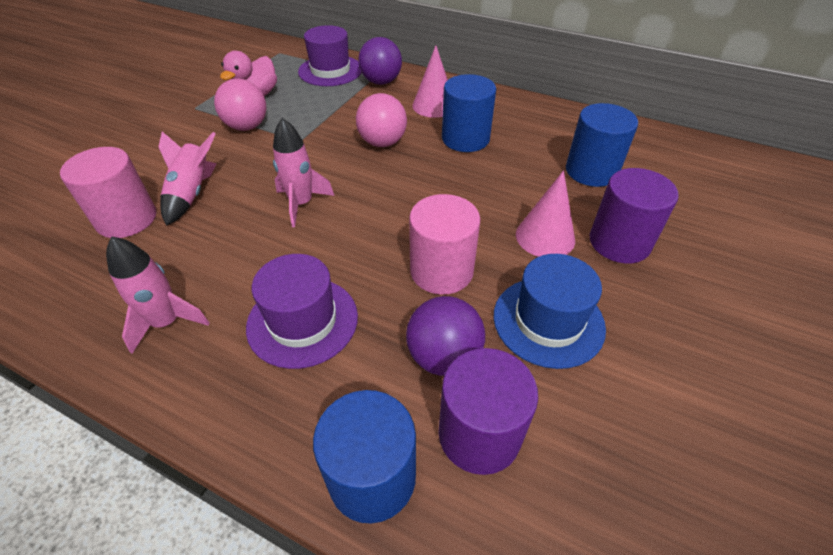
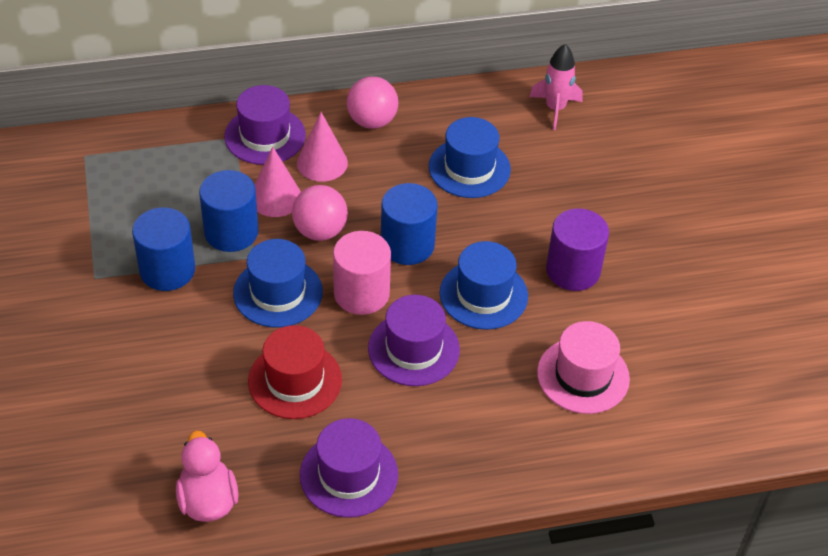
blue hat: 1 -> 3
pink cylinder: 2 -> 1
pink hat: 0 -> 1
pink rocket: 3 -> 1
purple ball: 2 -> 0
purple cylinder: 2 -> 1
purple hat: 2 -> 3
red hat: 0 -> 1

